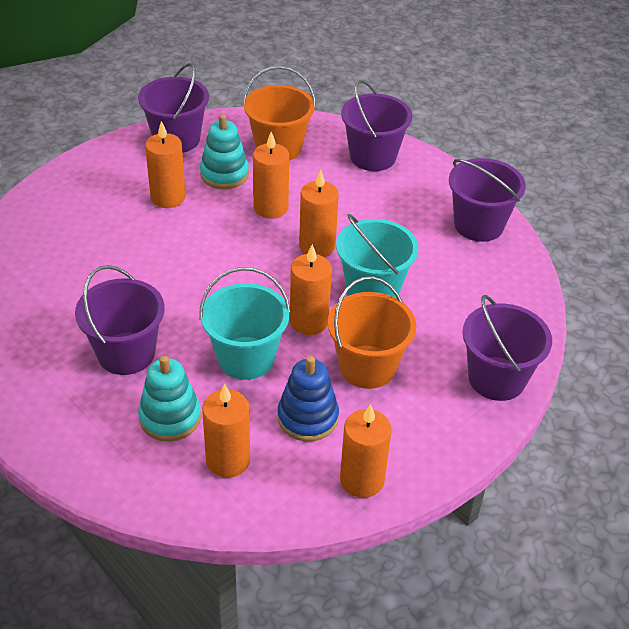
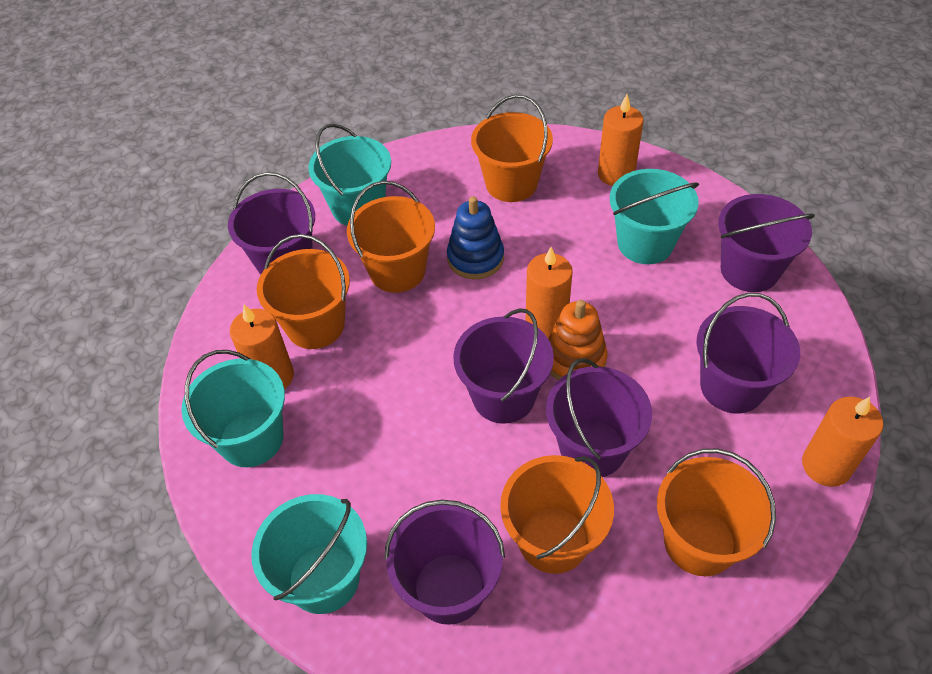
orange bucket: 2 -> 5
orange candle: 6 -> 4
orange stacking toy: 0 -> 1
purple bucket: 5 -> 6
turquoise bucket: 2 -> 4
turquoise stacking toy: 2 -> 0

